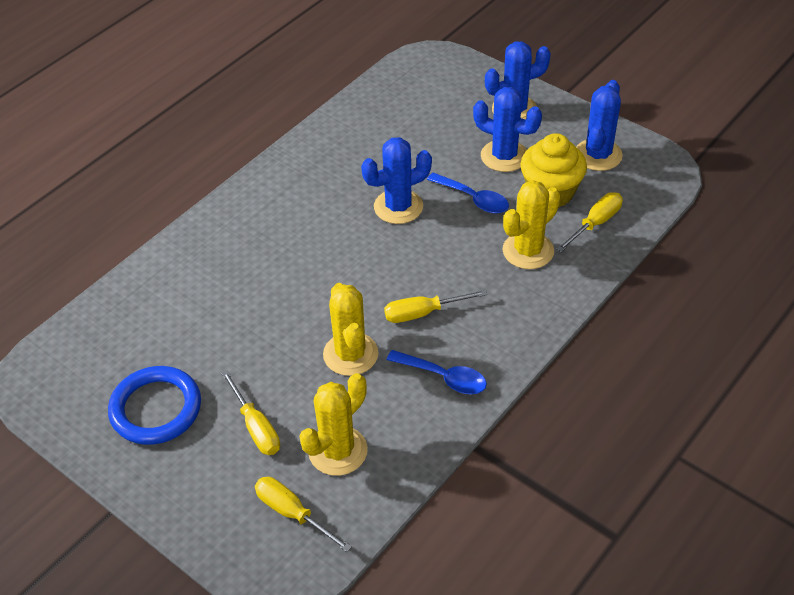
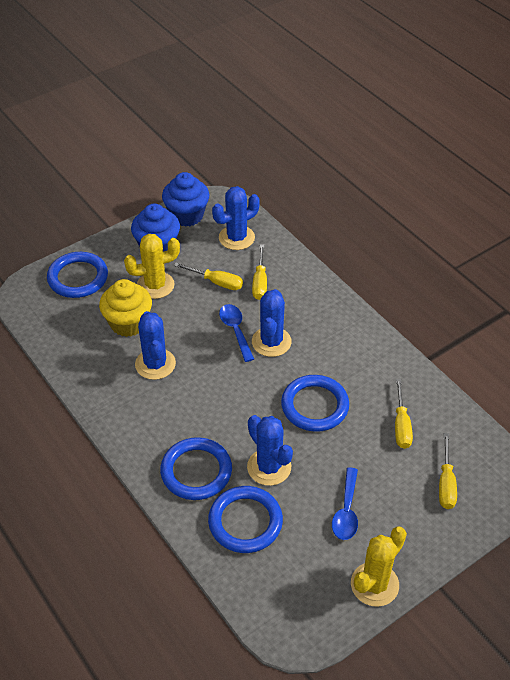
blue cupcake: 0 -> 2
blue ring: 1 -> 4
yellow cactus: 3 -> 2

